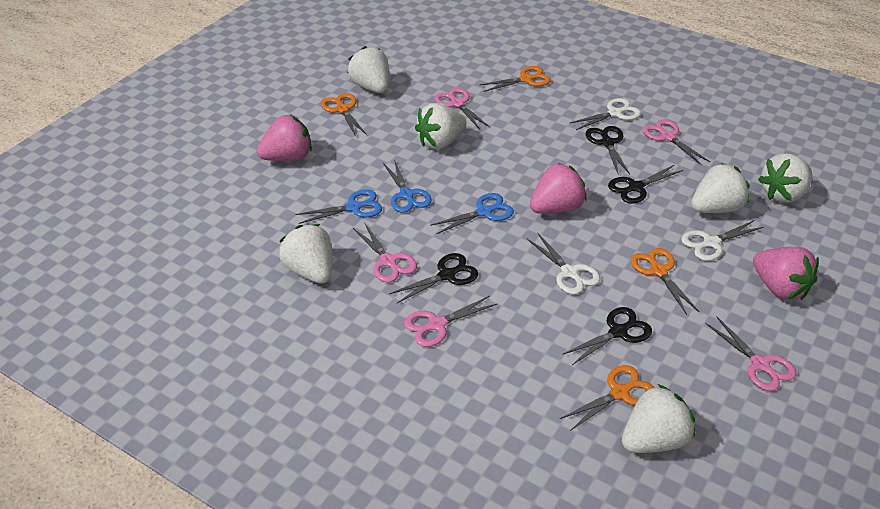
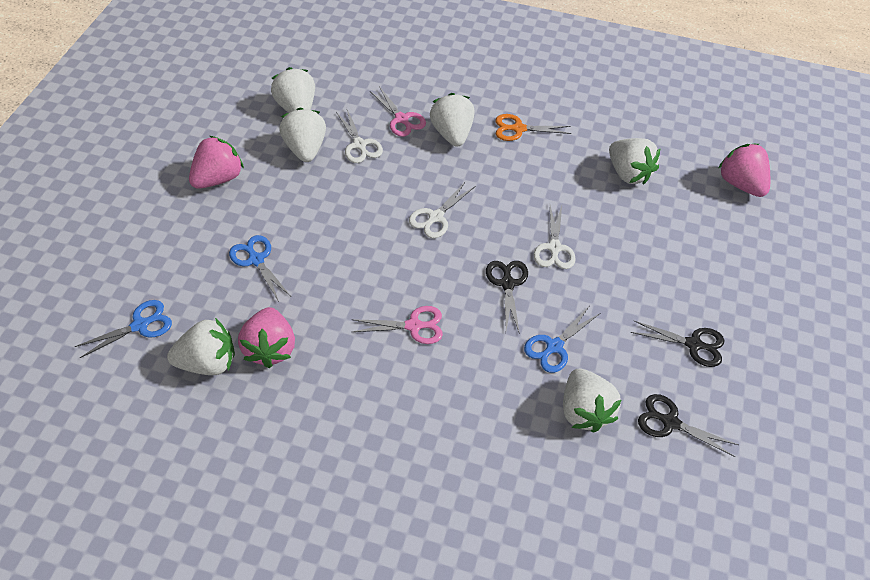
black scissors: 4 -> 3
orange scissors: 4 -> 1
pink scissors: 5 -> 2

